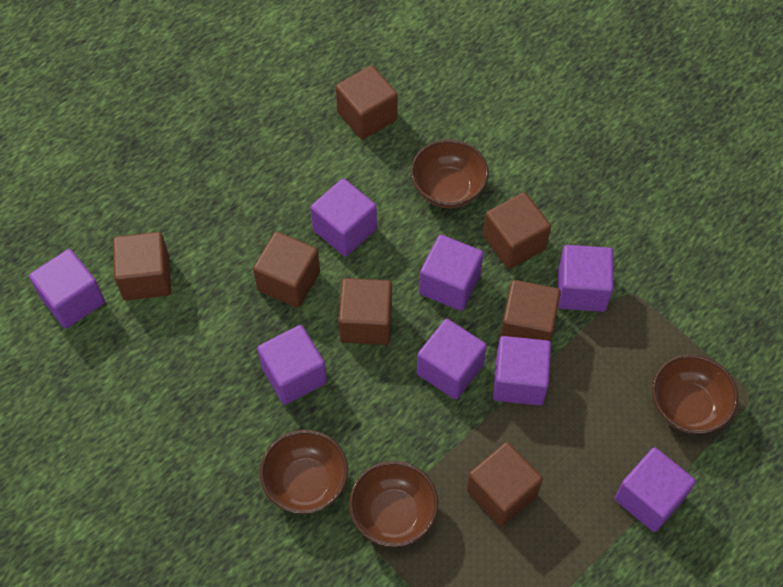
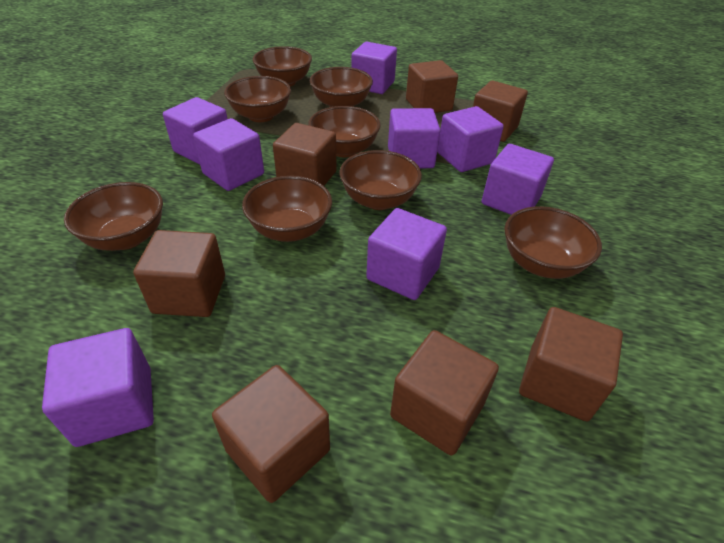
brown bowl: 4 -> 8

